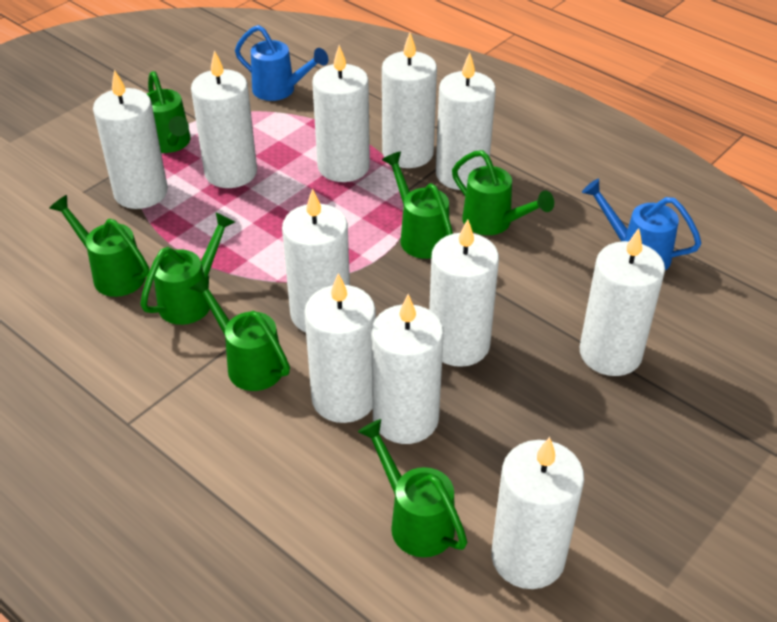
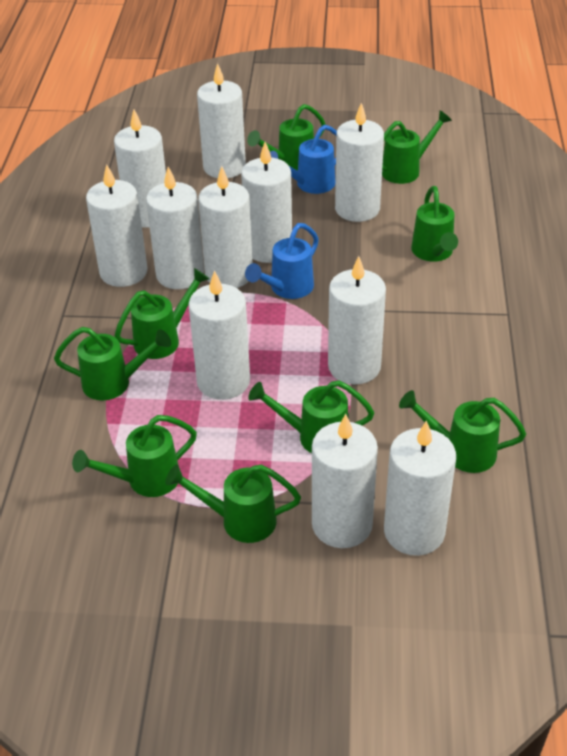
green watering can: 7 -> 9

